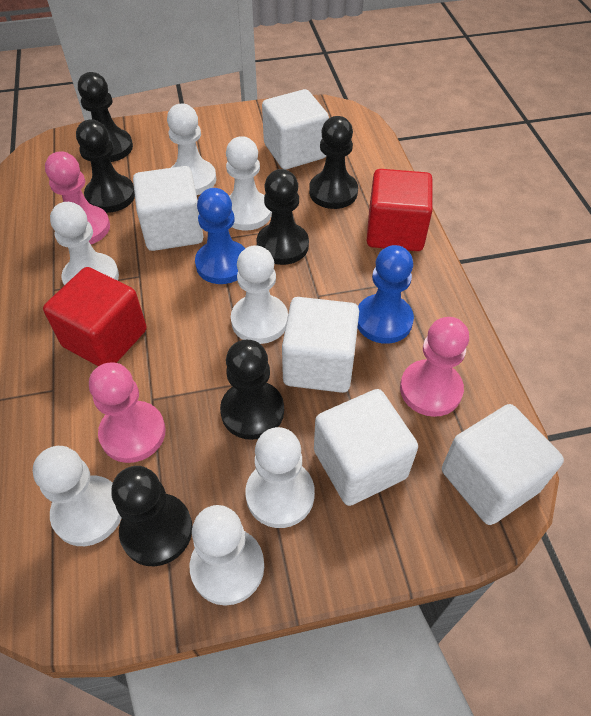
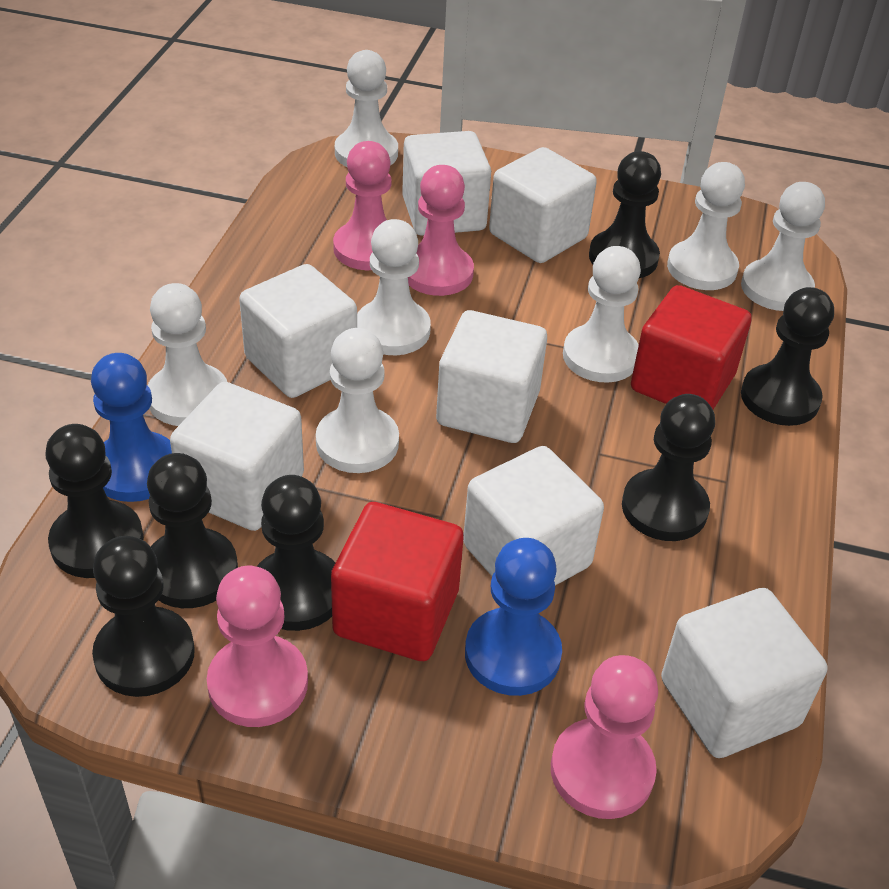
black pawn: 6 -> 7
pink pawn: 3 -> 4
white cube: 5 -> 7

